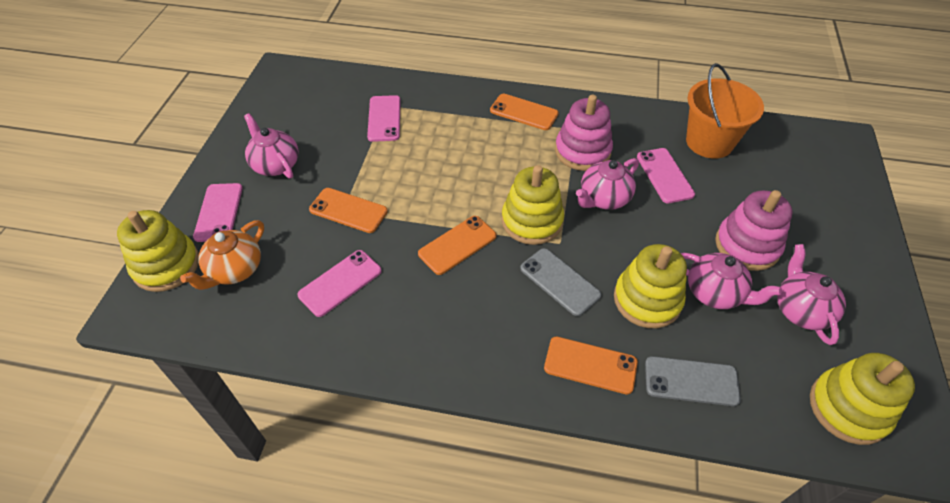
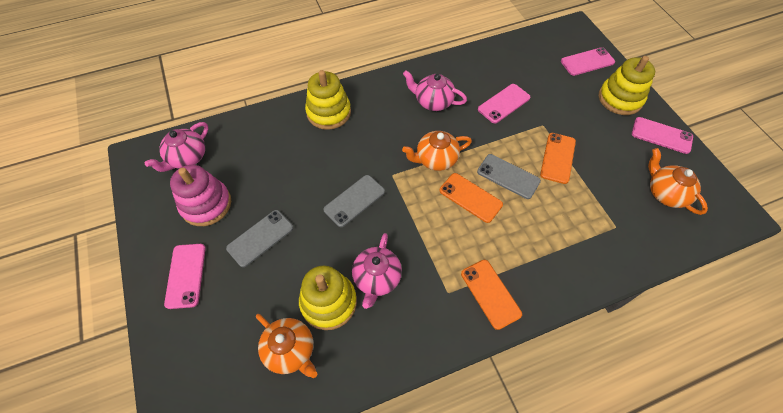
grey phone: 2 -> 3
orange bucket: 1 -> 0
orange phone: 4 -> 3
orange teapot: 1 -> 3
pink stacking toy: 2 -> 1
pink teapot: 4 -> 3
yellow stacking toy: 4 -> 3

